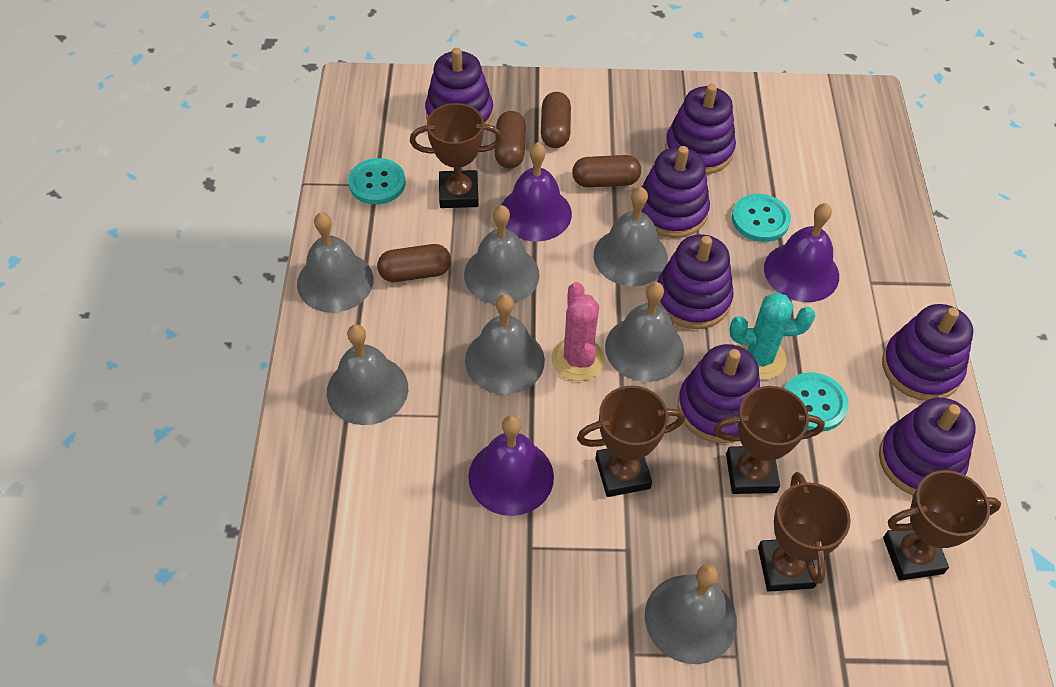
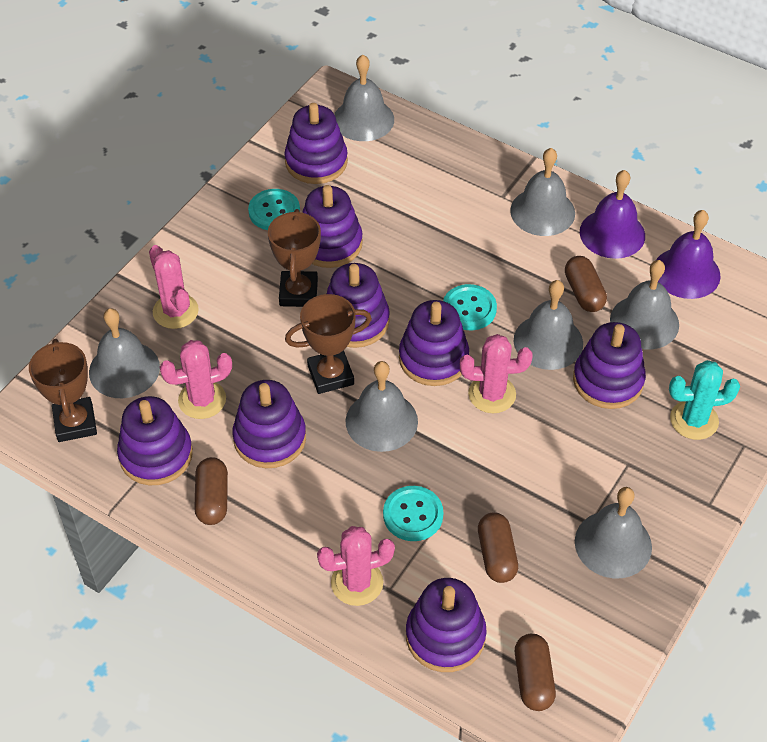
brown trophy: 5 -> 3
pink cactus: 1 -> 4
purple bell: 3 -> 2
purple stacking toy: 7 -> 8

